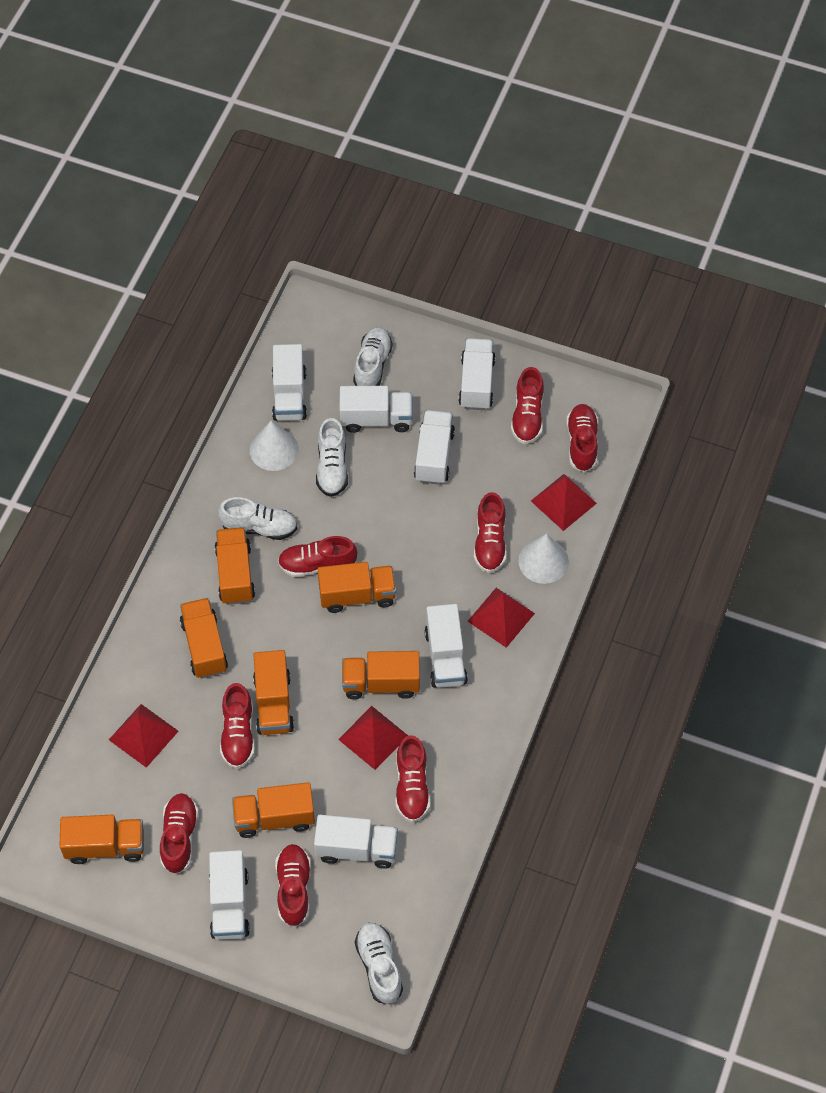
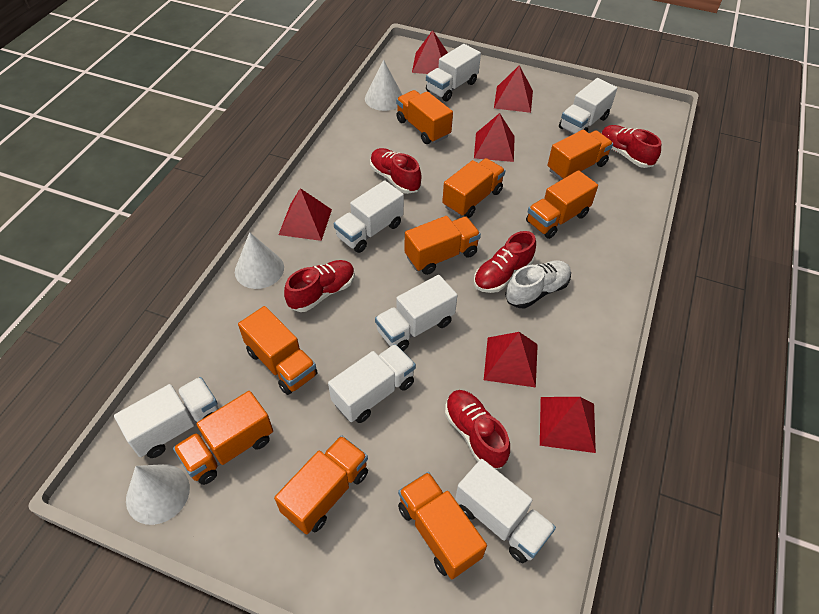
orange truck: 7 -> 9
red pyramid: 4 -> 6
red shoe: 8 -> 5
white cone: 2 -> 3
white shoe: 4 -> 1

